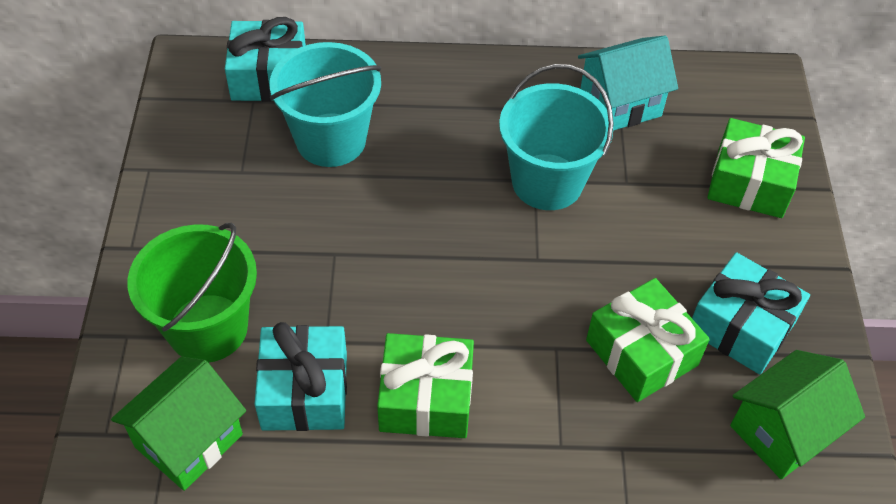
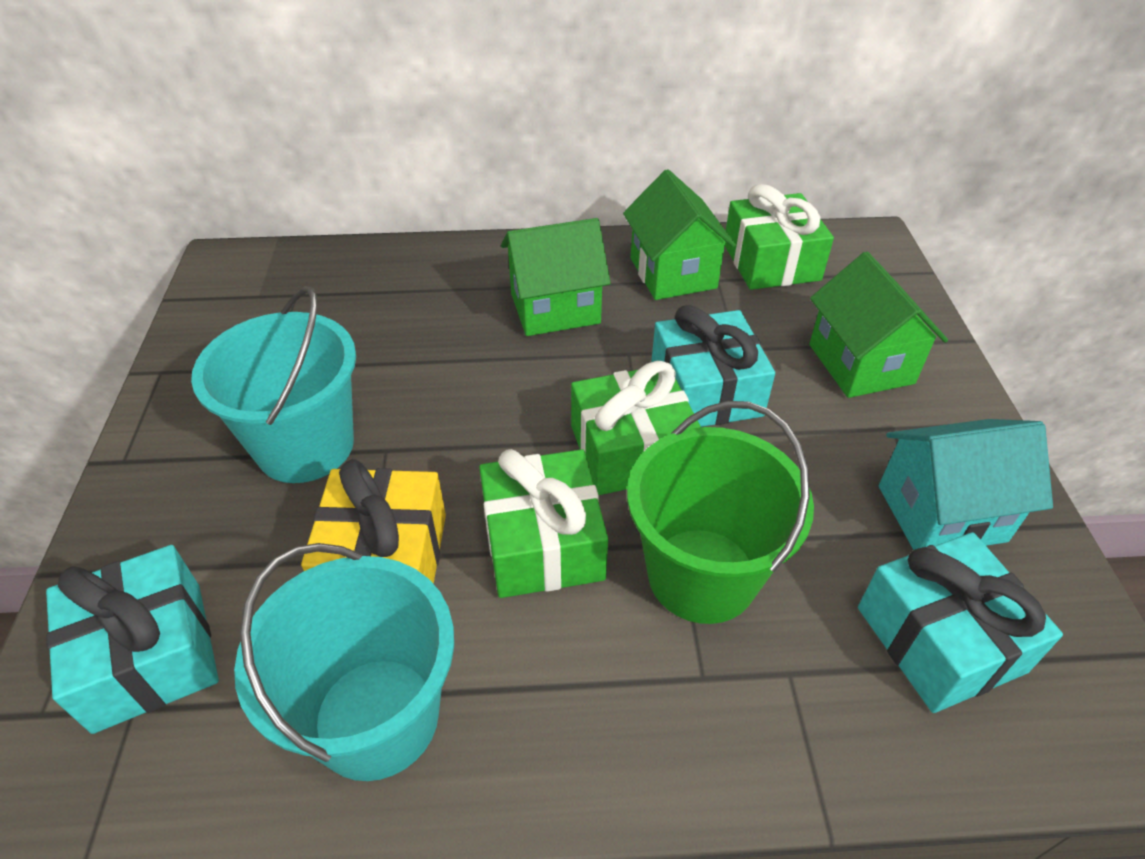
green house: 2 -> 3
yellow gift: 0 -> 1

